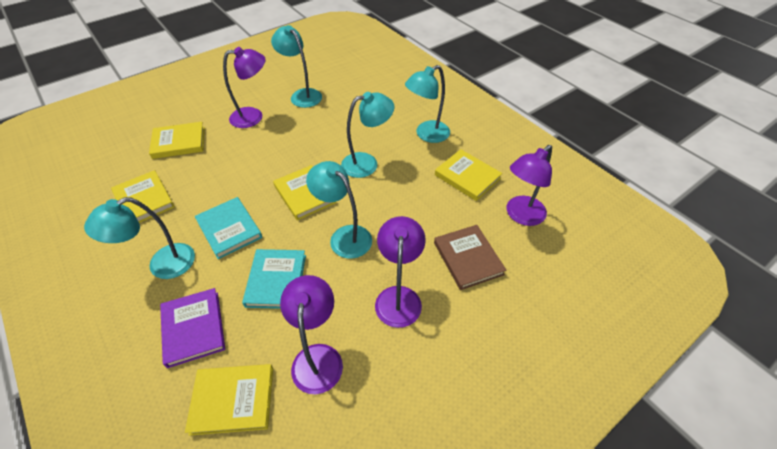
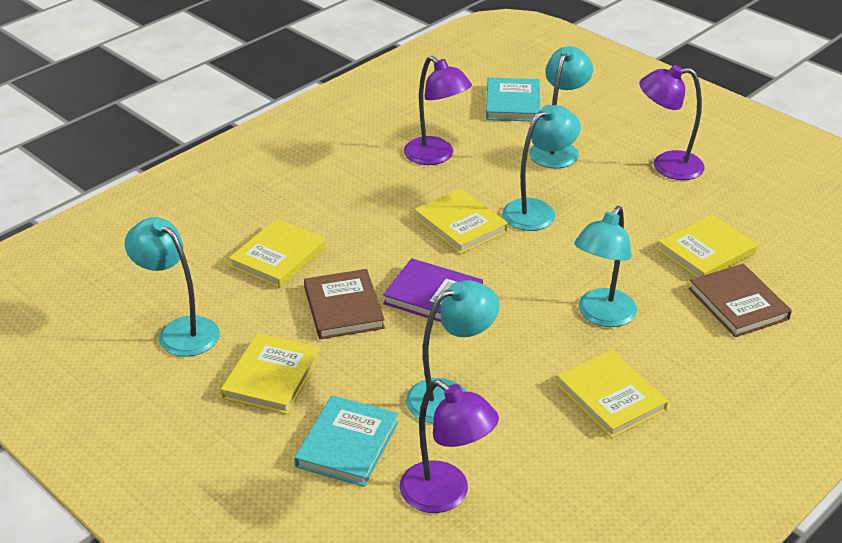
brown book: 1 -> 2
purple lamp: 4 -> 3

